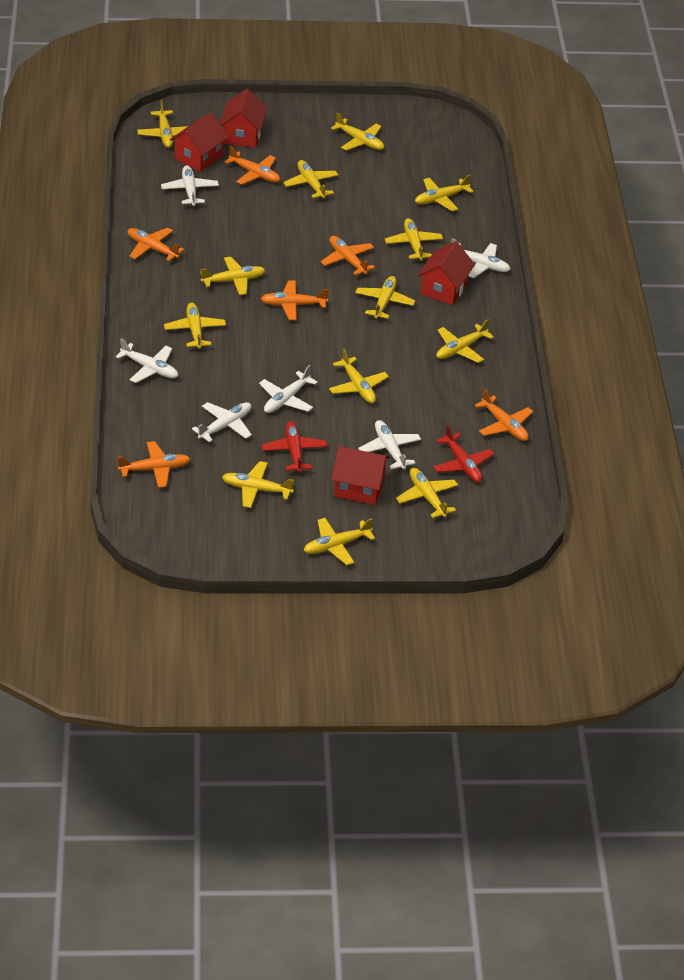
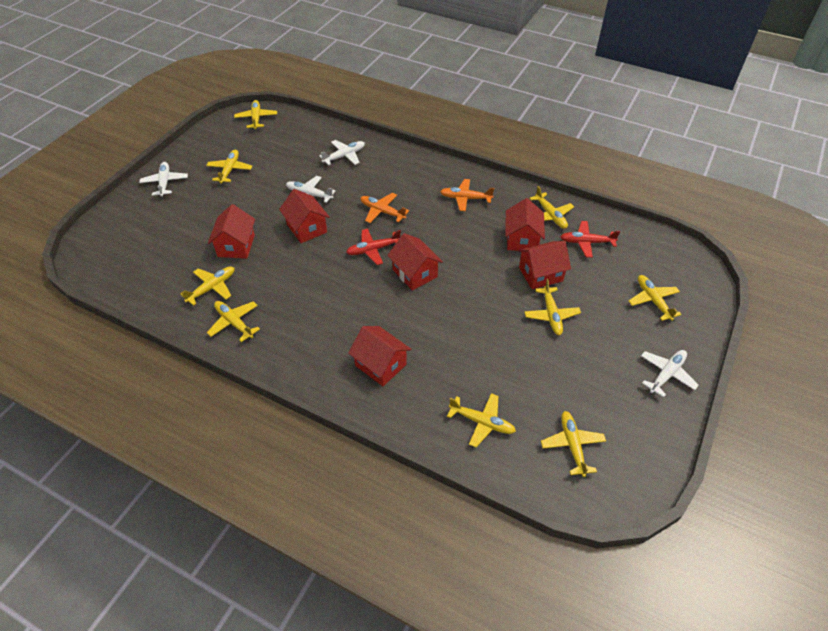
orange plane: 6 -> 2
red house: 4 -> 6
white plane: 6 -> 4
yellow plane: 13 -> 9

